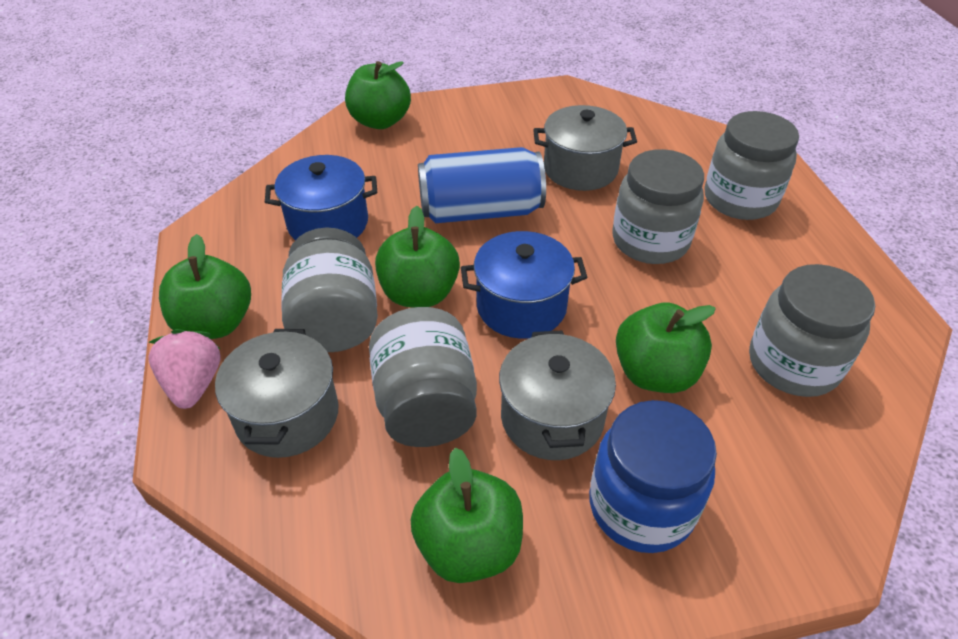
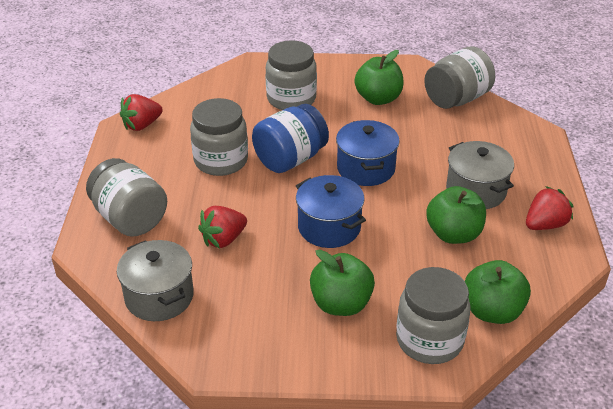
blue can: 1 -> 0
green apple: 5 -> 4
grey pot: 3 -> 2
pink strawberry: 1 -> 0
red strawberry: 0 -> 3

